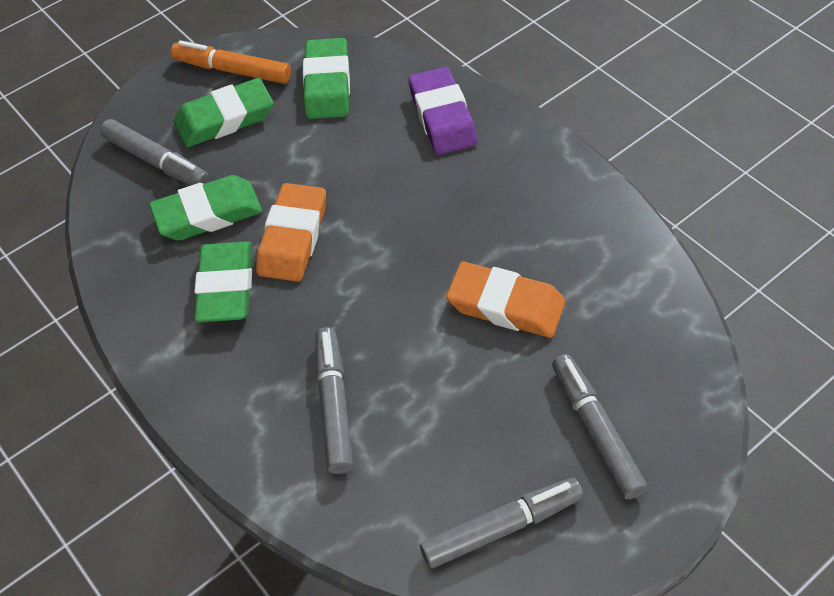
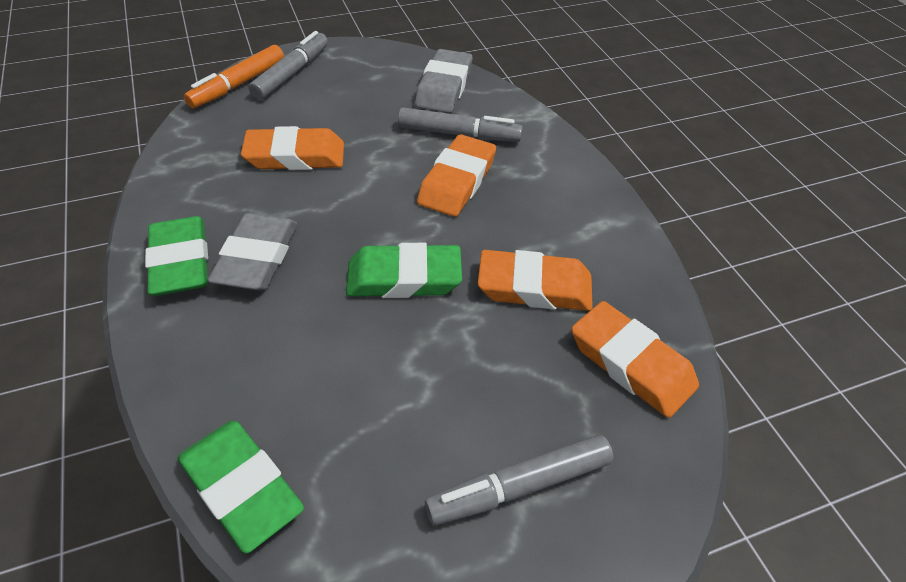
green eraser: 4 -> 3
grey eraser: 0 -> 2
grey marker: 4 -> 3
orange eraser: 2 -> 4
purple eraser: 1 -> 0

